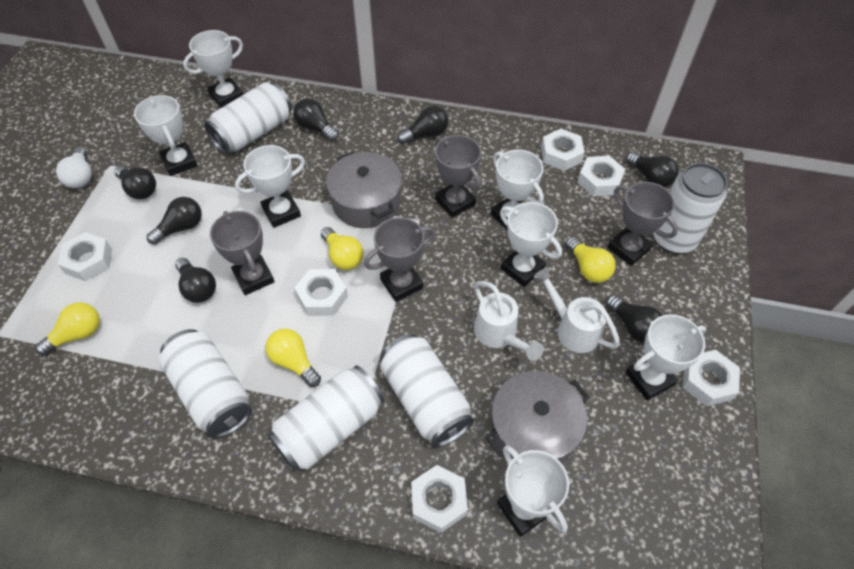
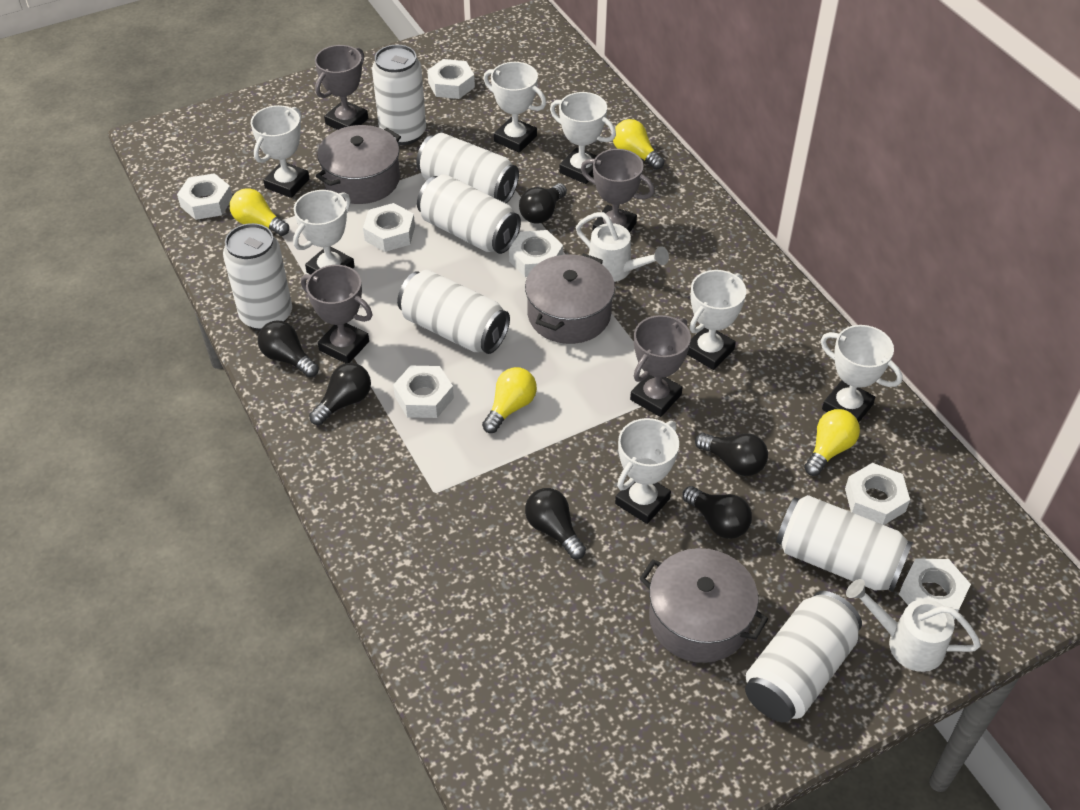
black light bulb: 7 -> 6
grey pot: 2 -> 3
white can: 5 -> 7
white light bulb: 1 -> 0
white nut: 6 -> 7

